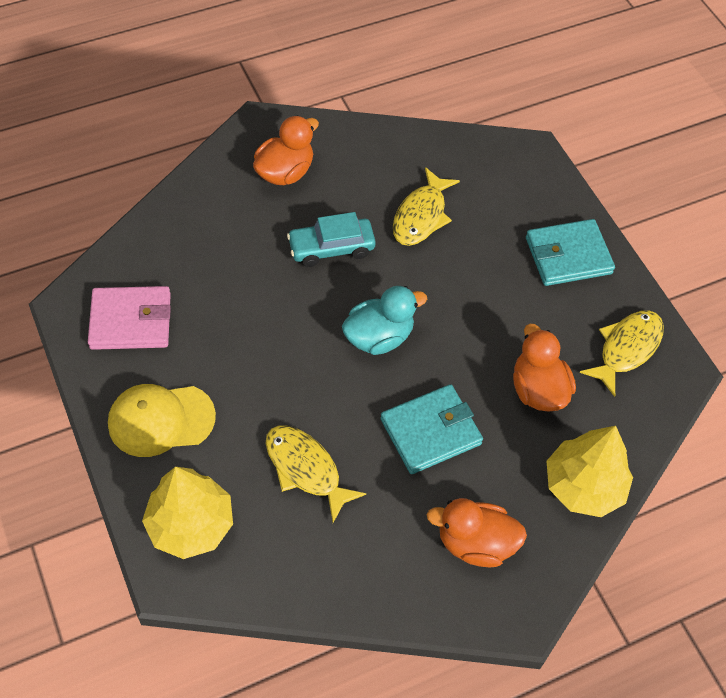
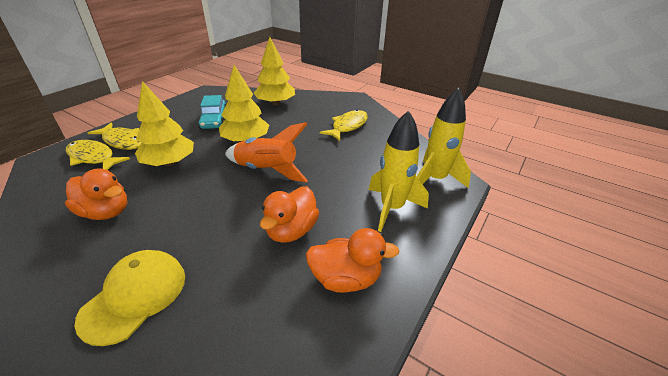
orange rocket: 0 -> 1
pink wallet: 1 -> 0
turquoise duck: 1 -> 0
turquoise wallet: 2 -> 0
yellow rocket: 0 -> 2
yellow tree: 2 -> 3

